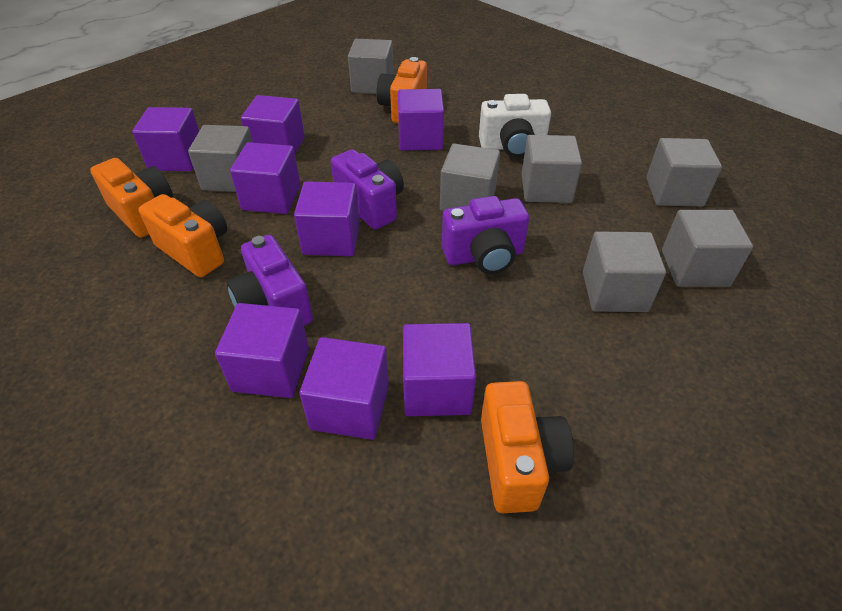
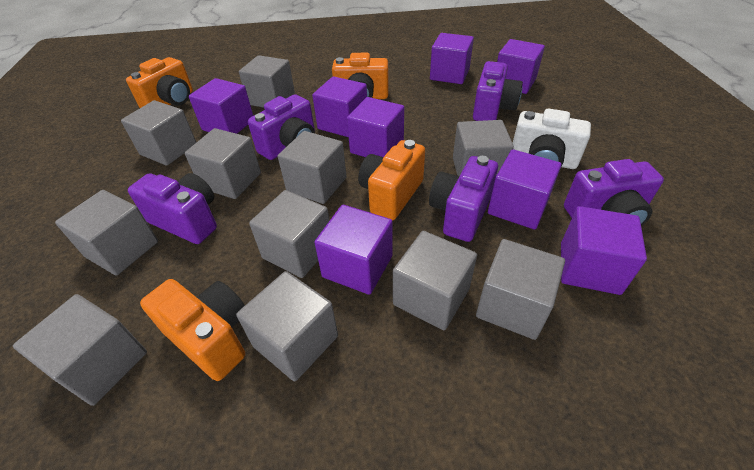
grey cube: 7 -> 11
purple camera: 3 -> 5

